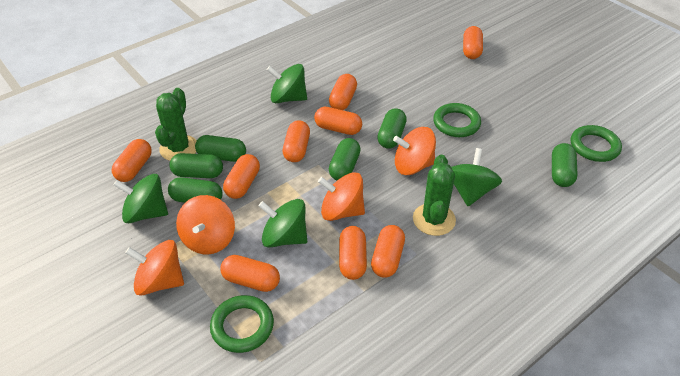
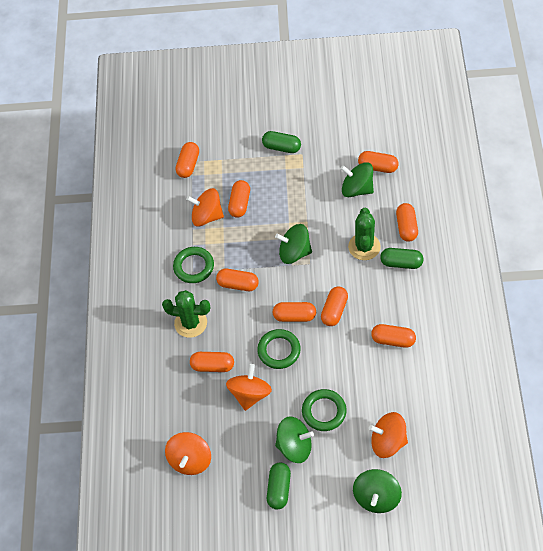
green capsule: 6 -> 3

